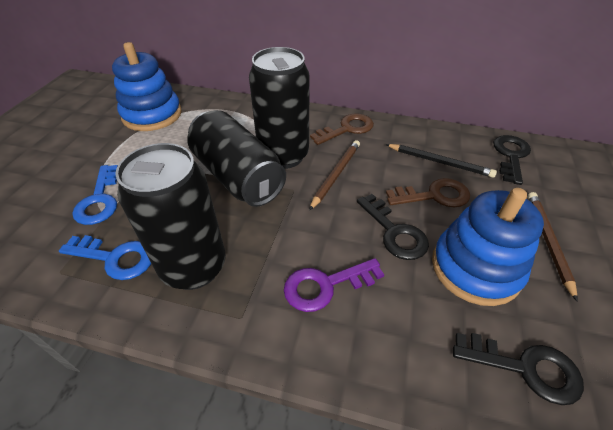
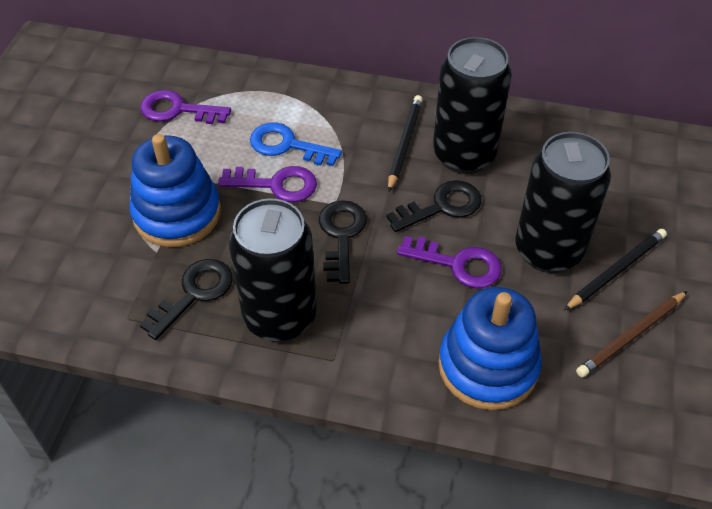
black pencil: 1 -> 2
blue key: 2 -> 1
brown key: 2 -> 0
brown pencil: 2 -> 1
purple key: 1 -> 3

